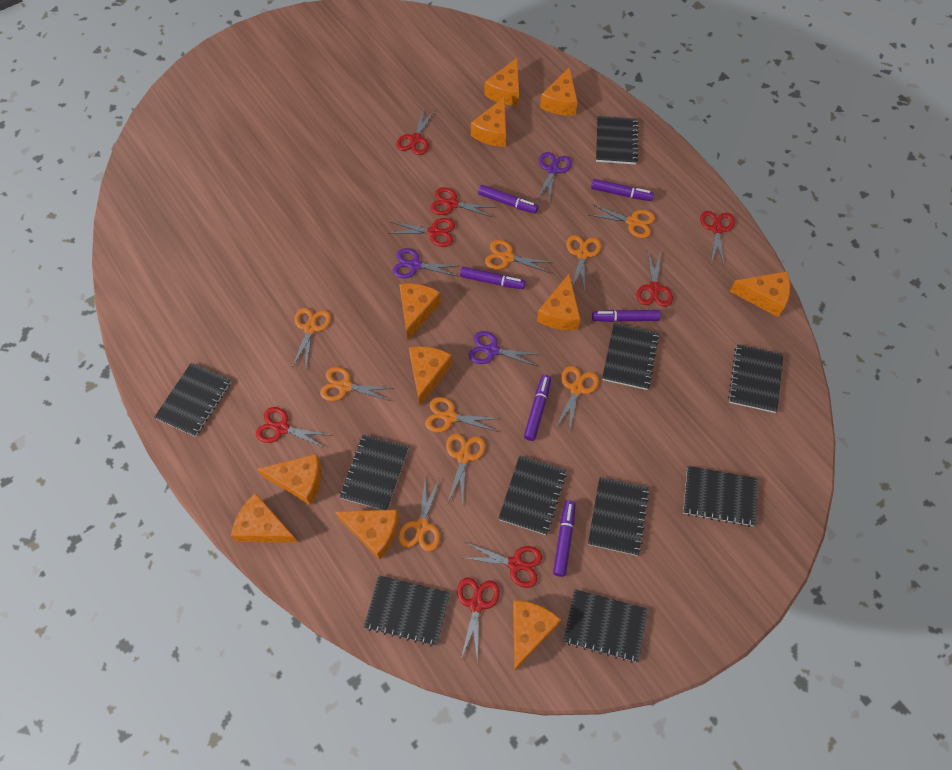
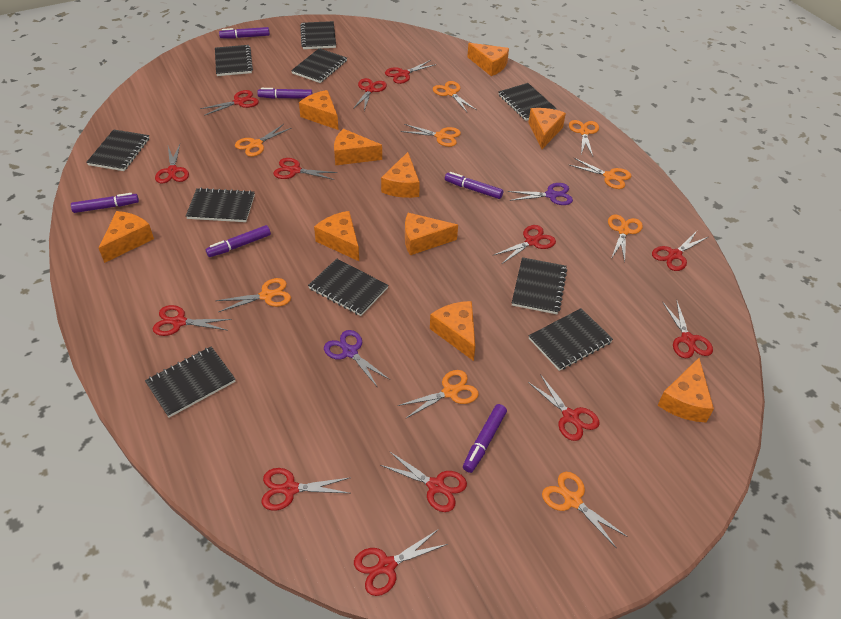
orange cheese: 11 -> 10
purple scissors: 3 -> 2
red scissors: 8 -> 13

